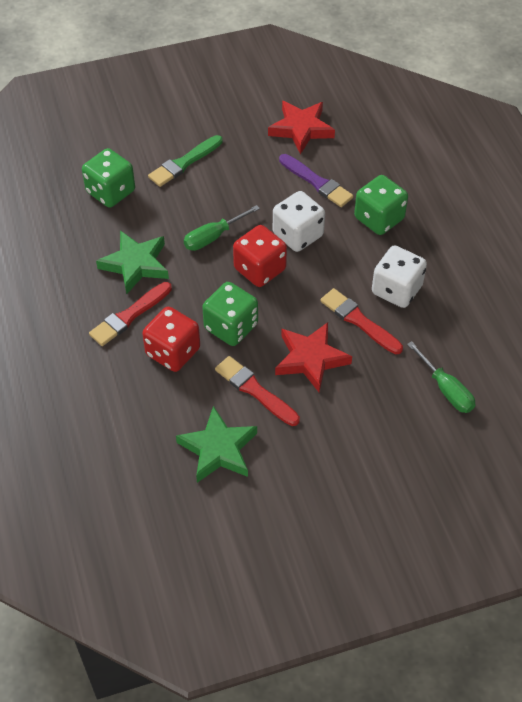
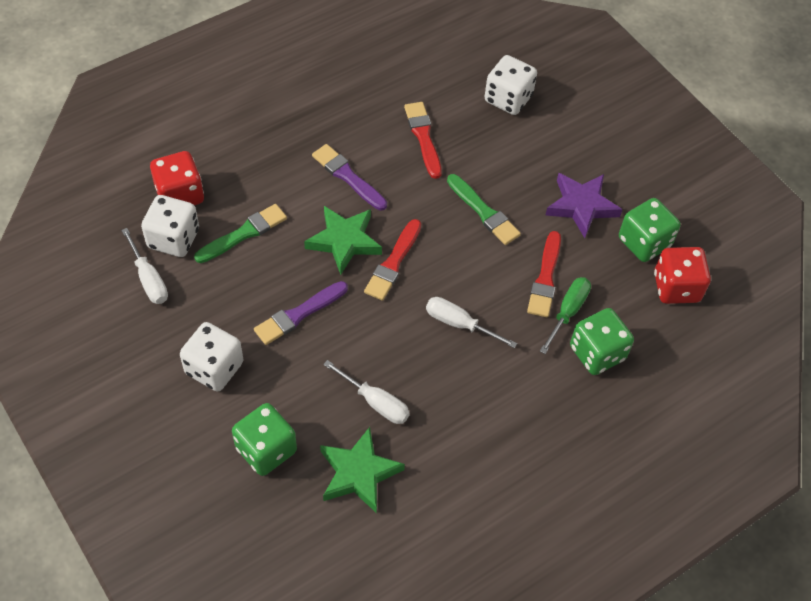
green brush: 1 -> 2
green screwdriver: 2 -> 1
purple brush: 1 -> 2
purple star: 0 -> 1
red star: 2 -> 0
white dice: 2 -> 3
white screwdriver: 0 -> 3

